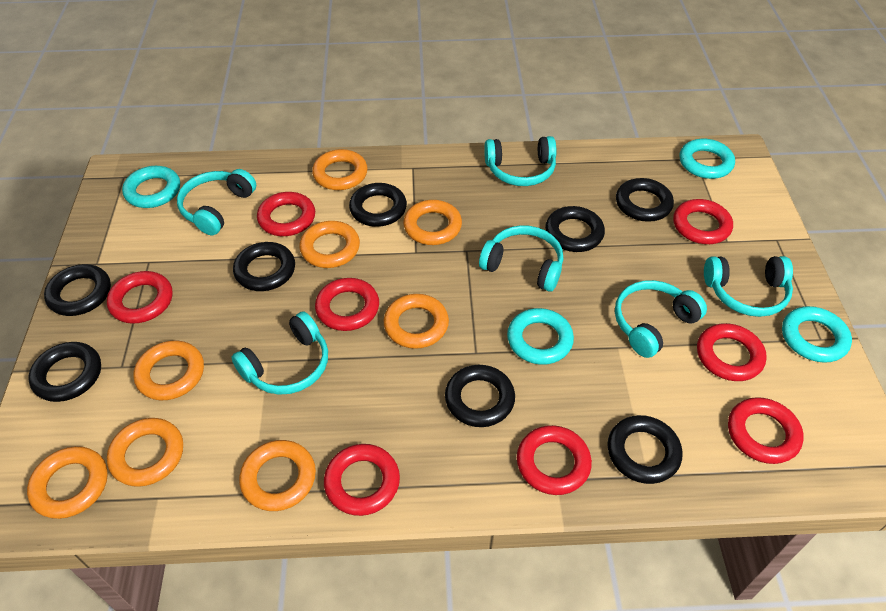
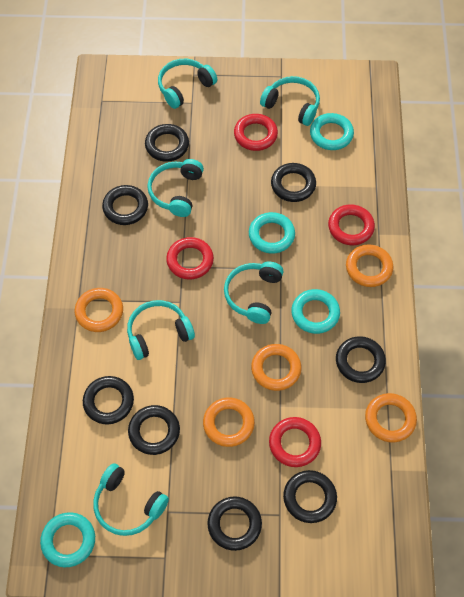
orange ring: 8 -> 5
red ring: 8 -> 4

